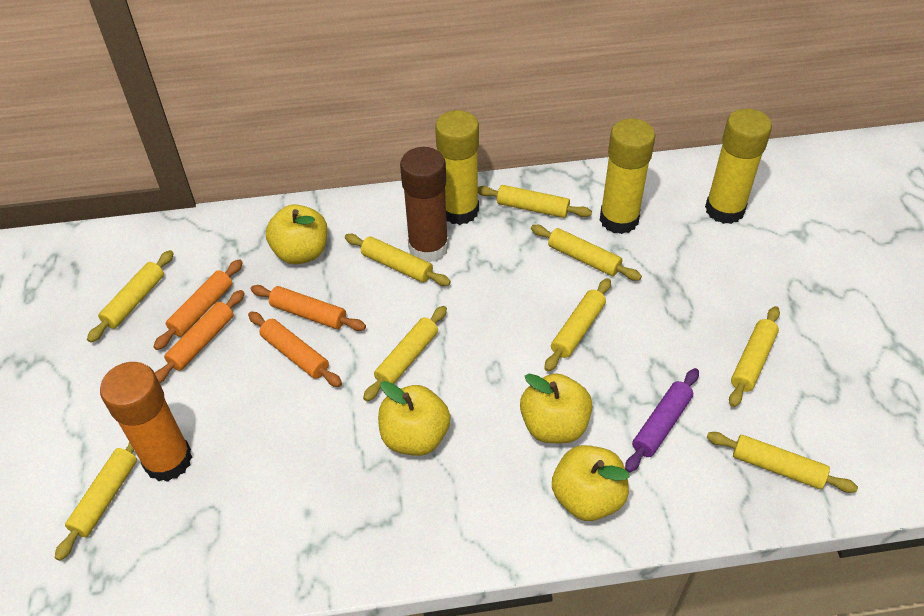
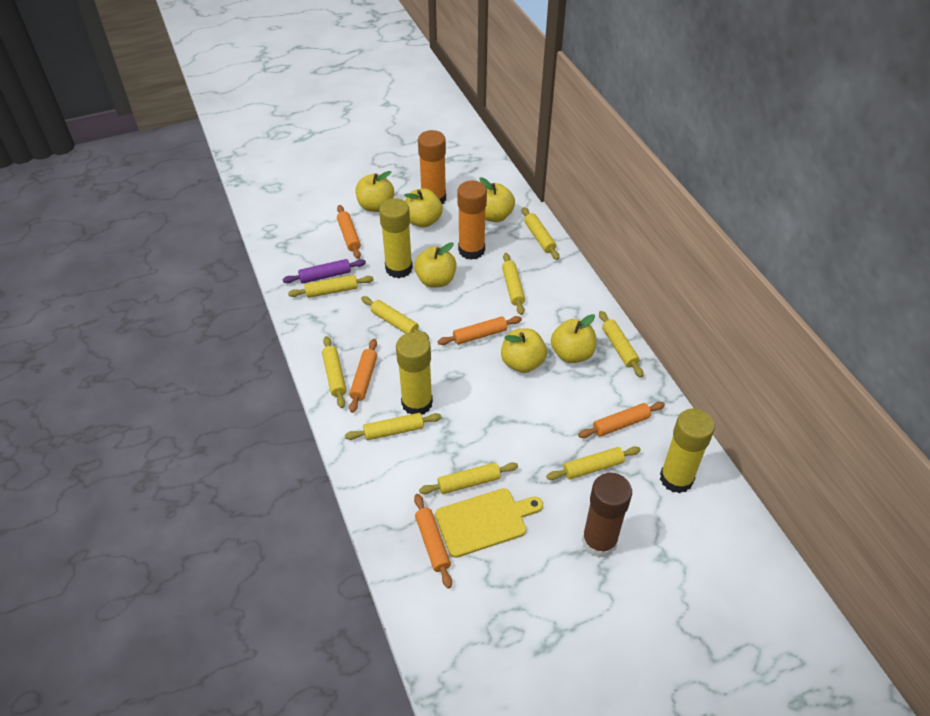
orange glue stick: 1 -> 2
orange rolling pin: 4 -> 5
yellow apple: 4 -> 6
yellow cutting board: 0 -> 1

